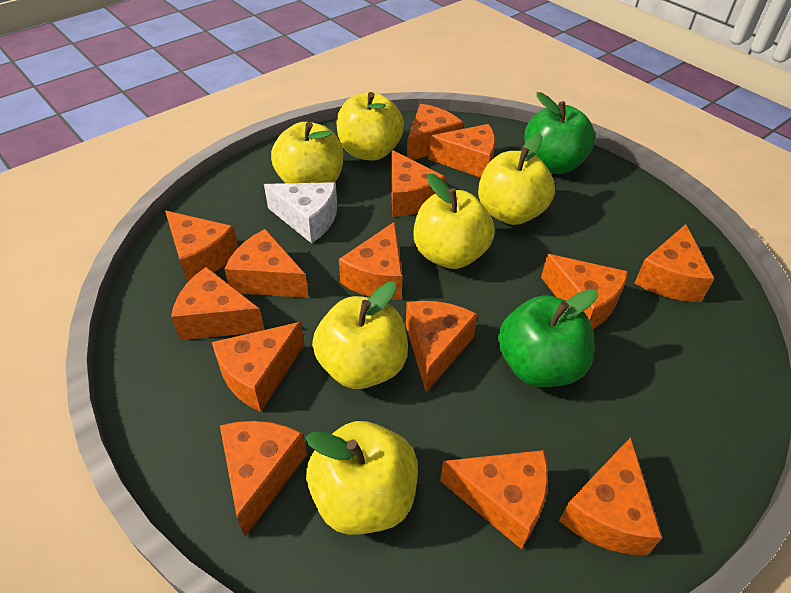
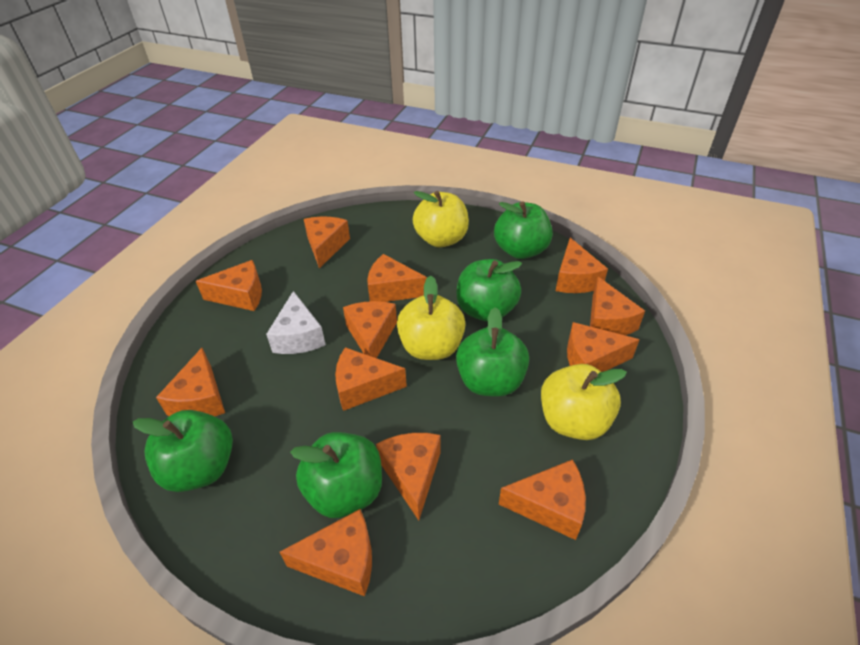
green apple: 2 -> 5
orange cheese: 14 -> 12
yellow apple: 6 -> 3

